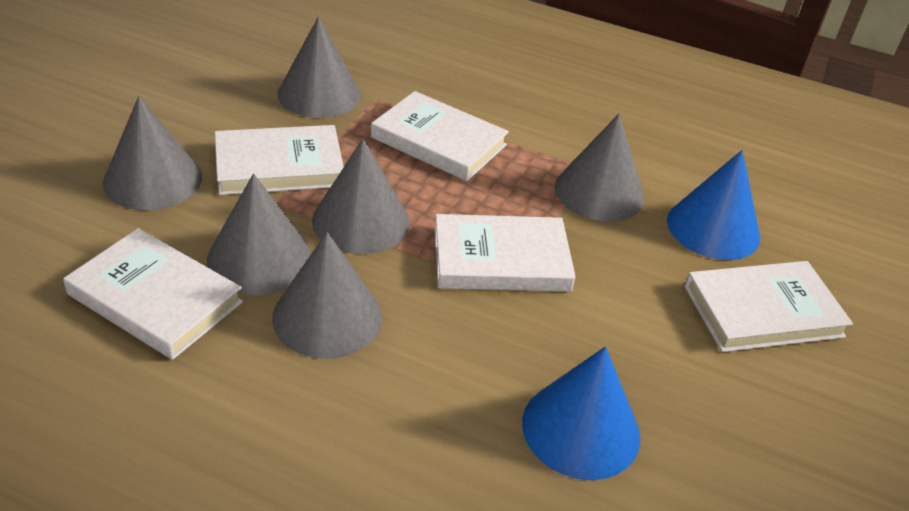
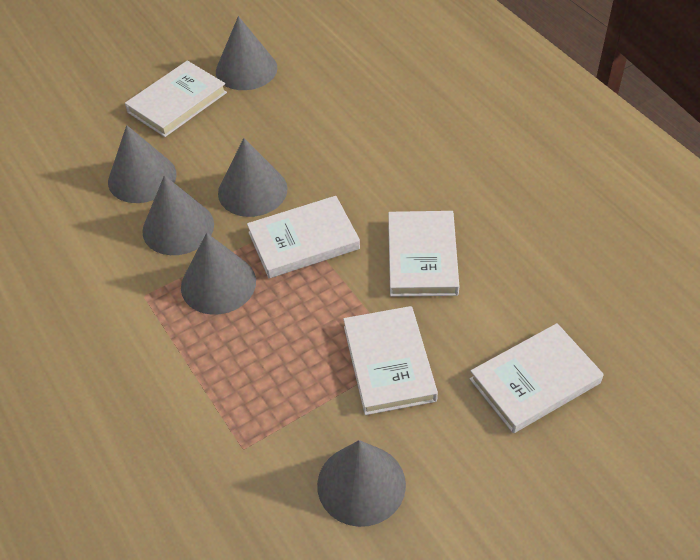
blue cone: 2 -> 0

